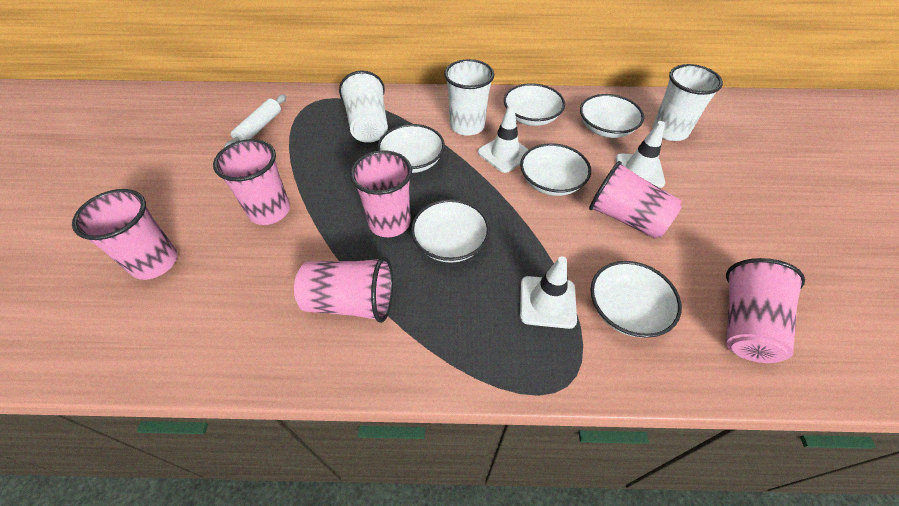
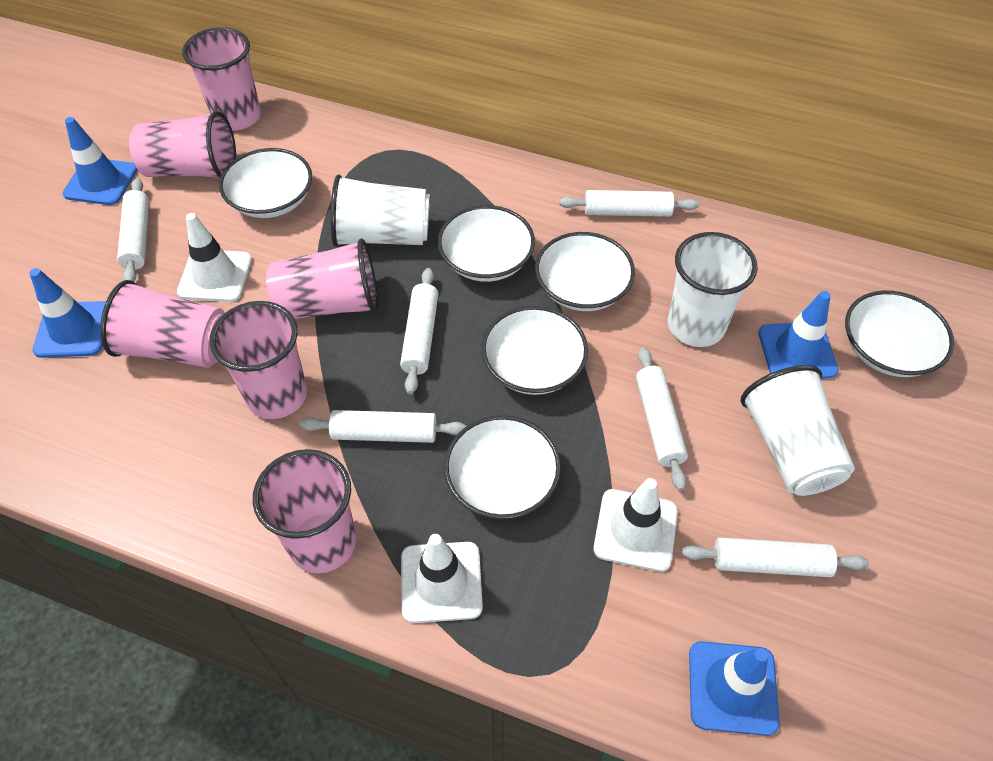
blue traffic cone: 0 -> 4
white rolling pin: 1 -> 6

